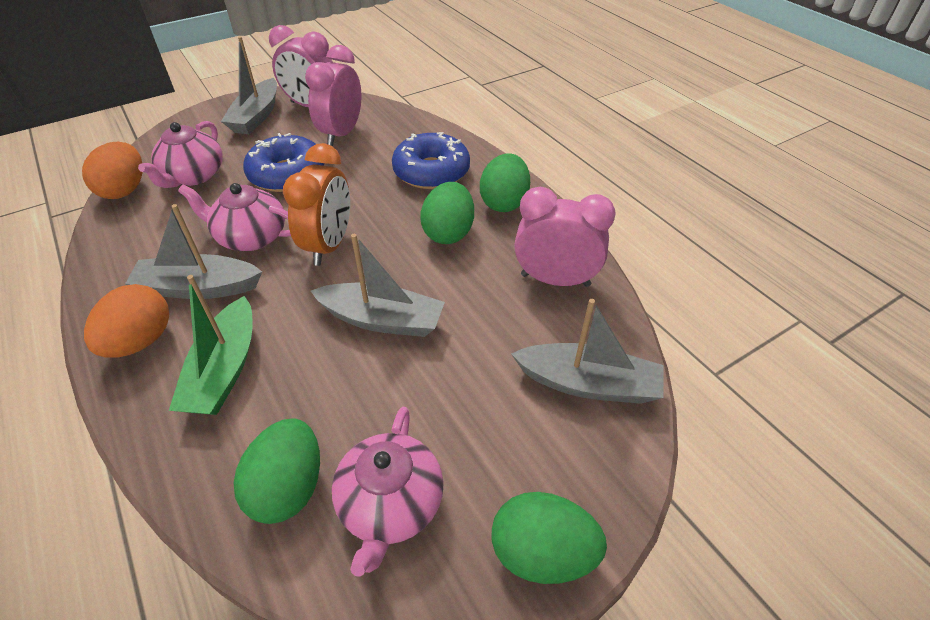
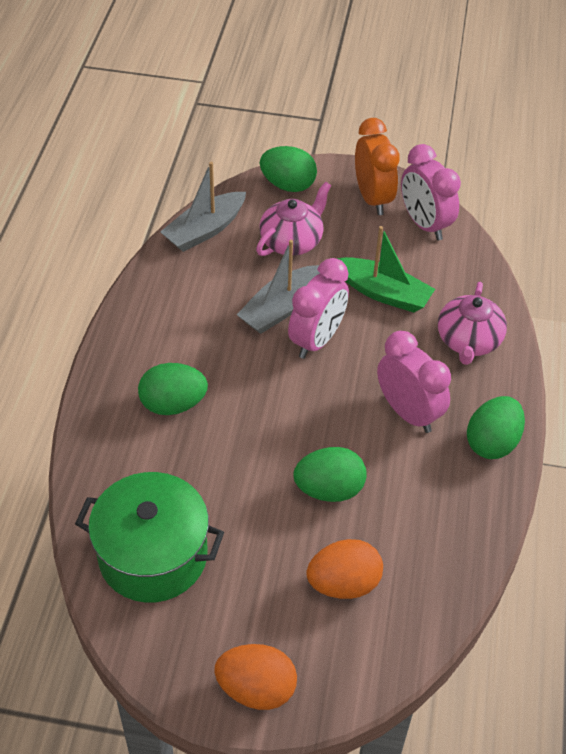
blue donut: 2 -> 0
green pot: 0 -> 1
grey boat: 4 -> 2
pink teapot: 3 -> 2

